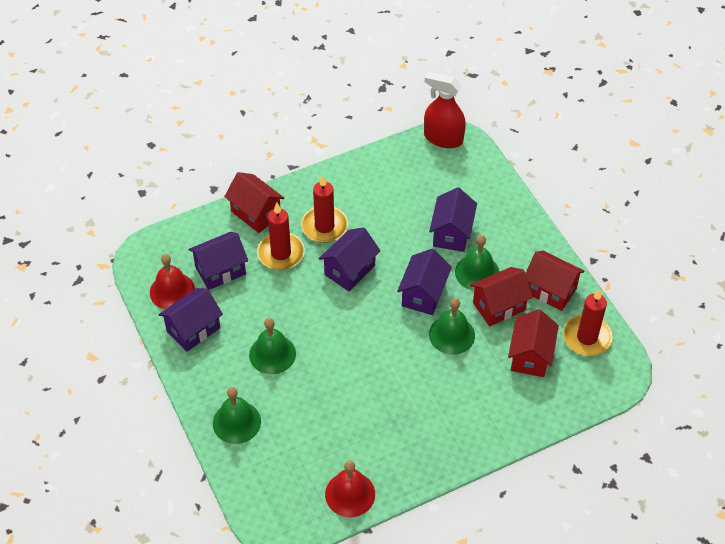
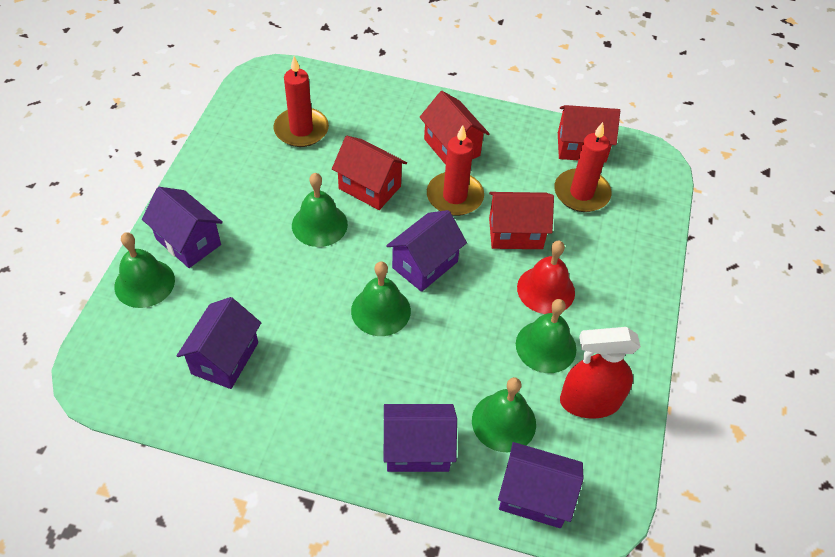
green bell: 4 -> 5
red bell: 2 -> 1

